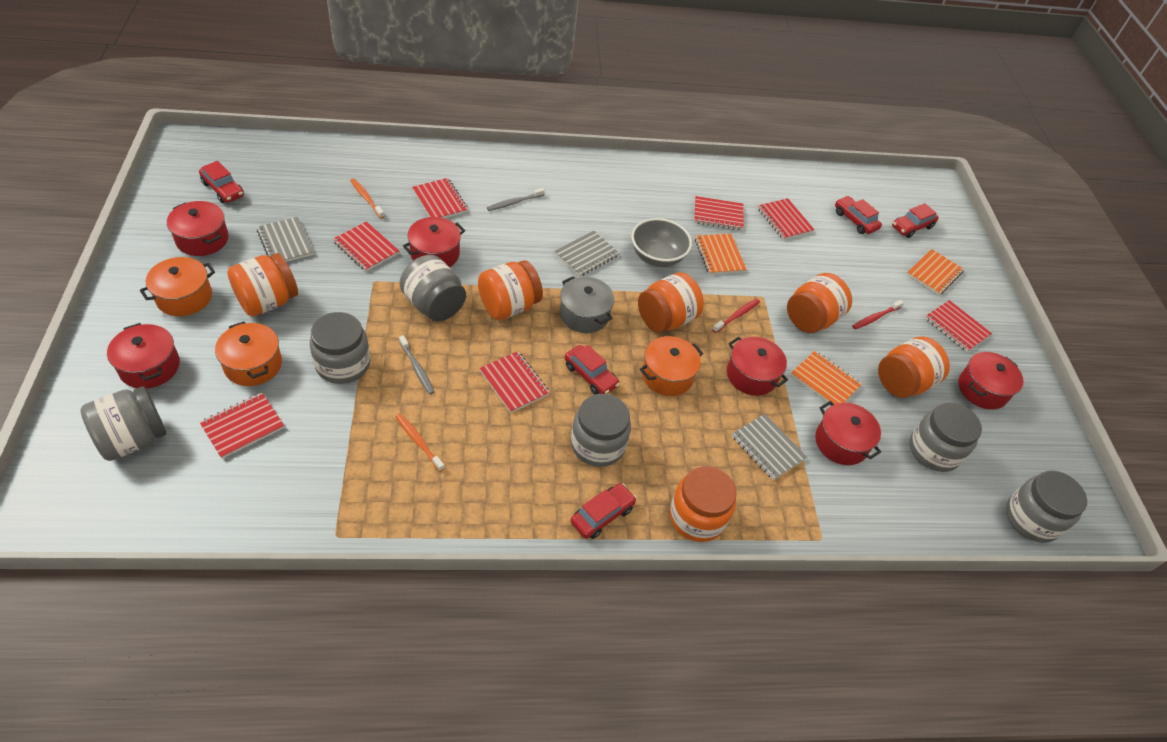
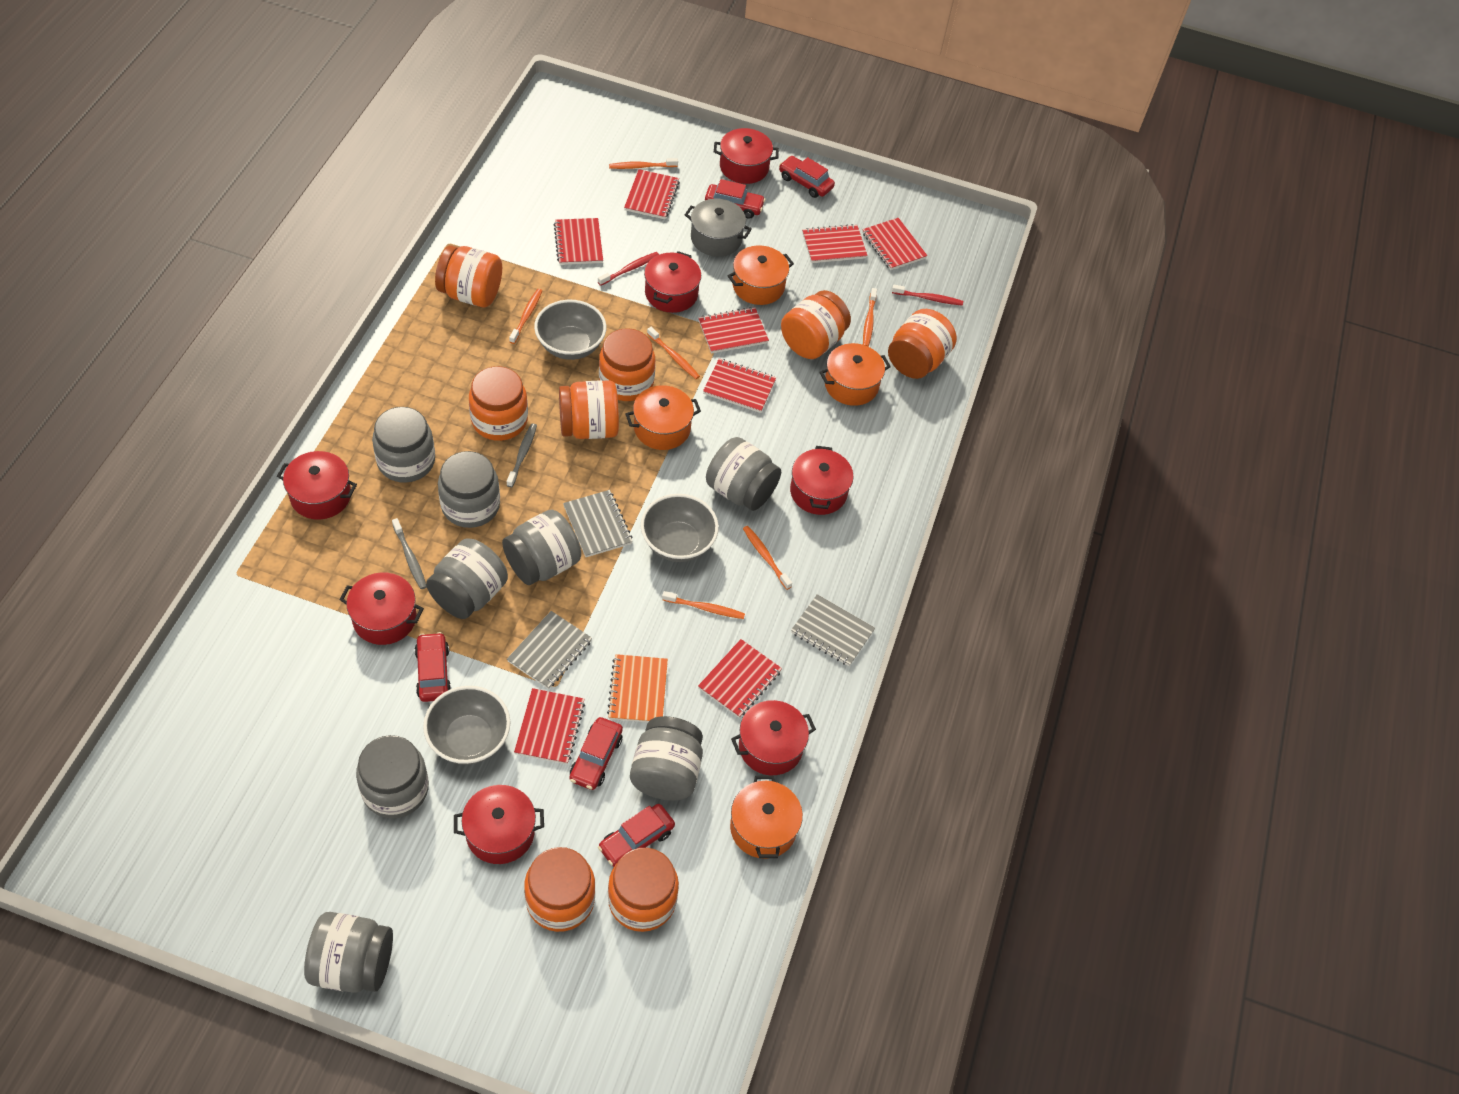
grey bowl: 1 -> 3
grey jar: 6 -> 8
orange jar: 6 -> 8
orange notebook: 3 -> 1
orange pot: 3 -> 4
orange toothbrush: 2 -> 6
red notebook: 7 -> 8
red pot: 6 -> 7

